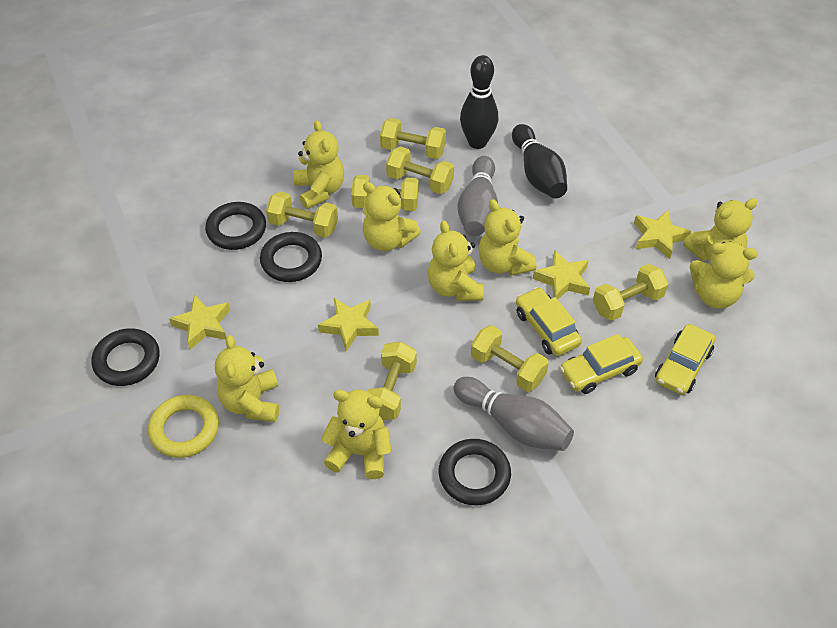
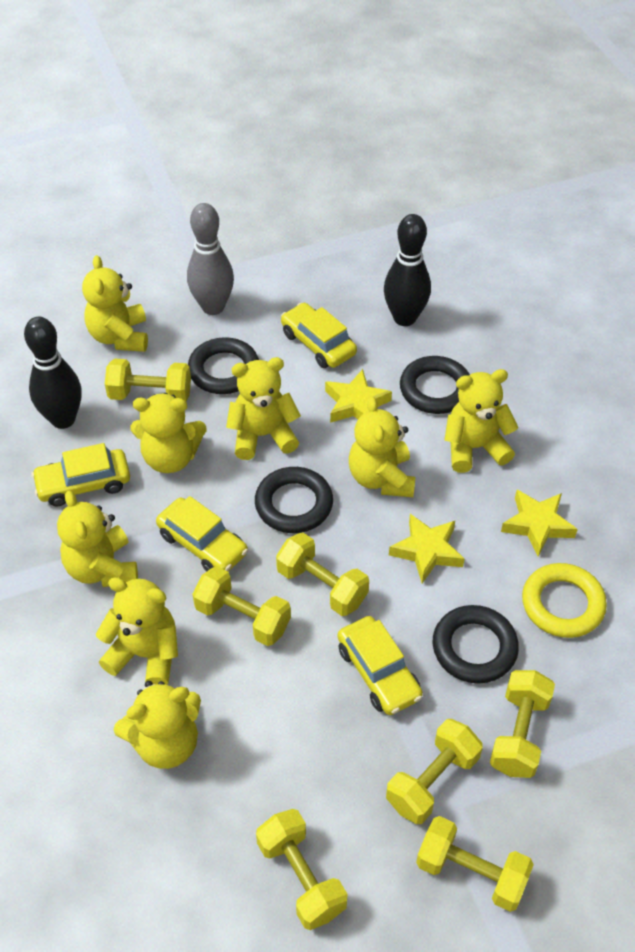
grey bowling pin: 2 -> 1
yellow car: 3 -> 4
yellow star: 4 -> 3

